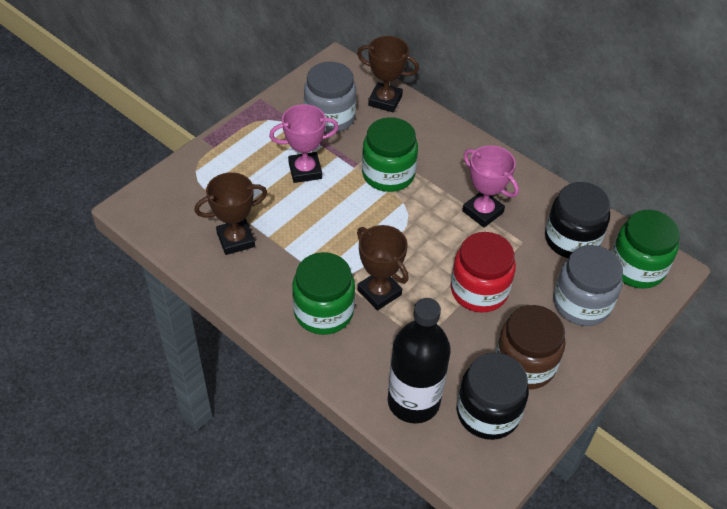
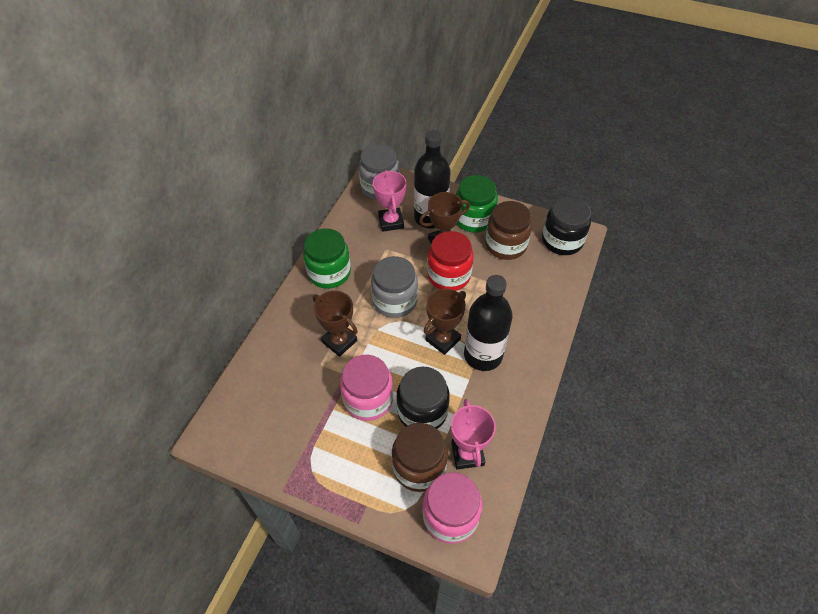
black bottle: 1 -> 2
brown jar: 1 -> 2
green jar: 3 -> 2
pink jar: 0 -> 2

